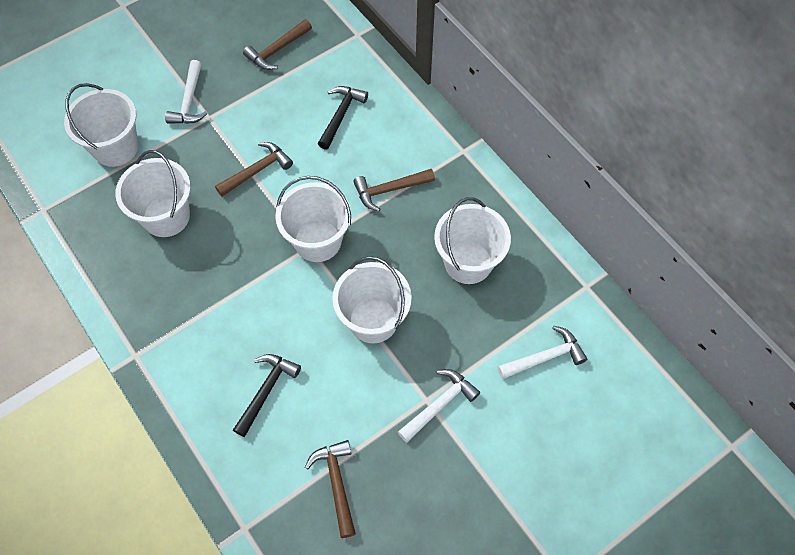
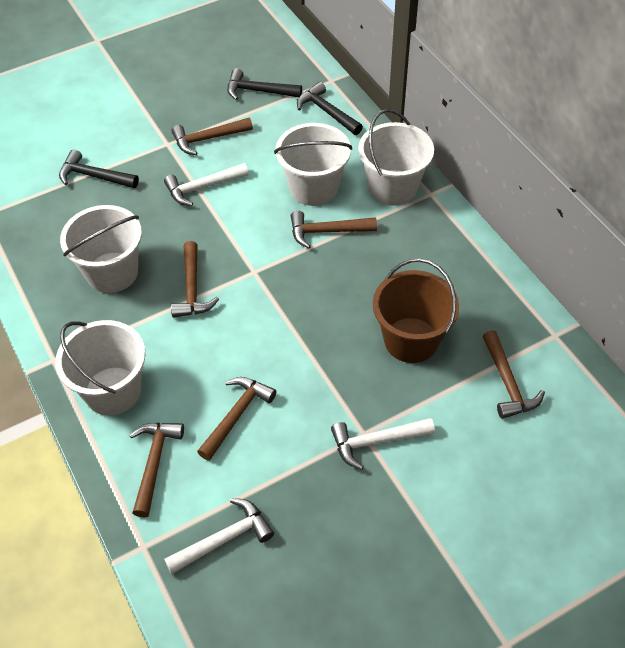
black hammer: 2 -> 3
brown bucket: 0 -> 1
brown hammer: 4 -> 6
white bucket: 5 -> 4

